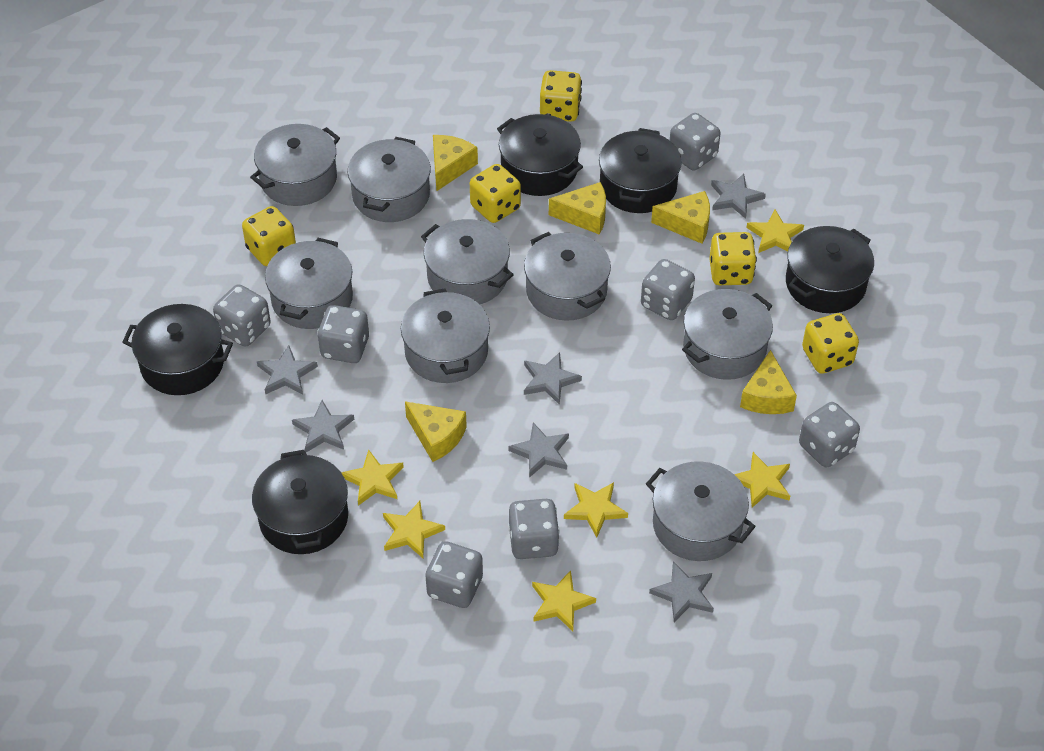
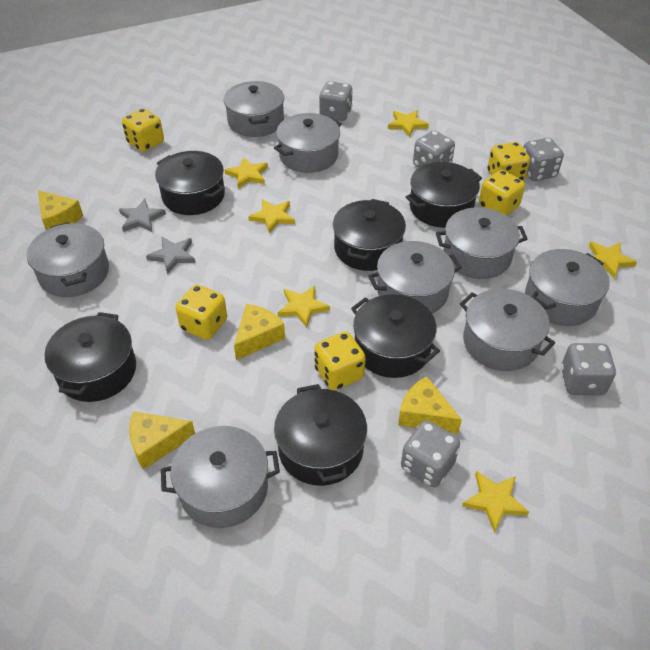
black pot: 5 -> 6
grey dice: 7 -> 5
grey star: 6 -> 2
yellow cheese: 5 -> 4

